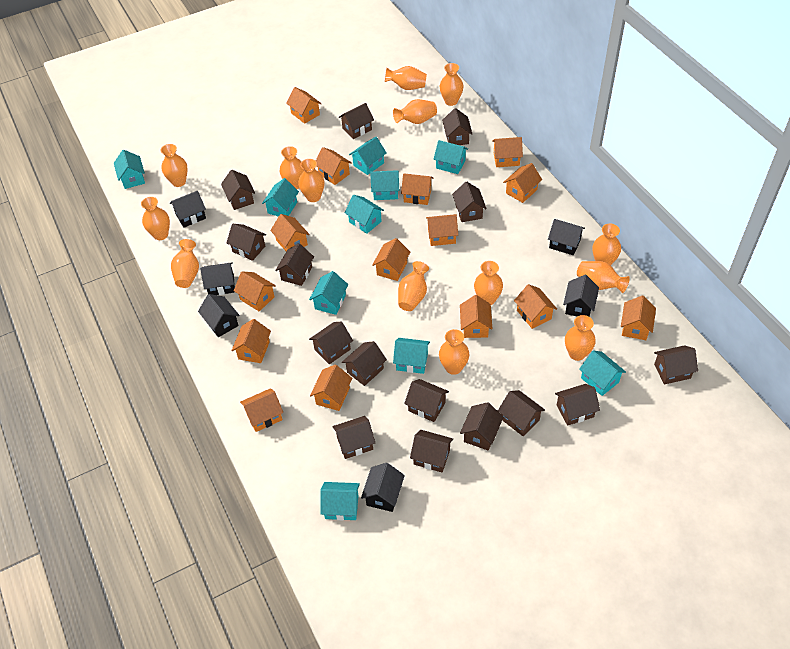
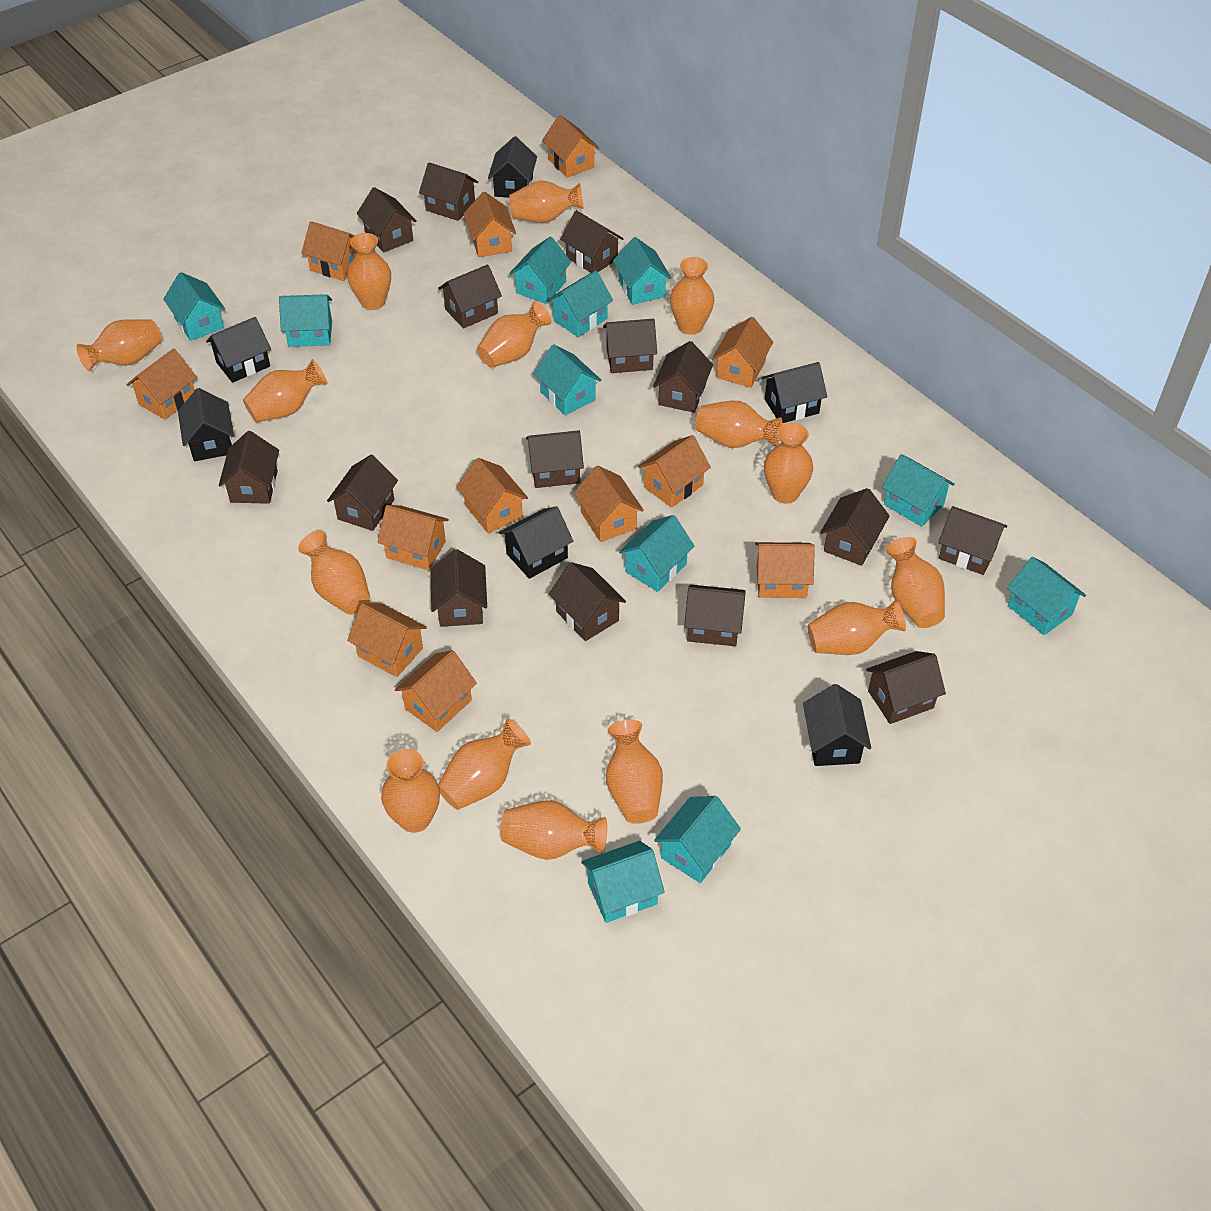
orange house: 15 -> 12
orange vase: 14 -> 15
turquoise house: 10 -> 11

